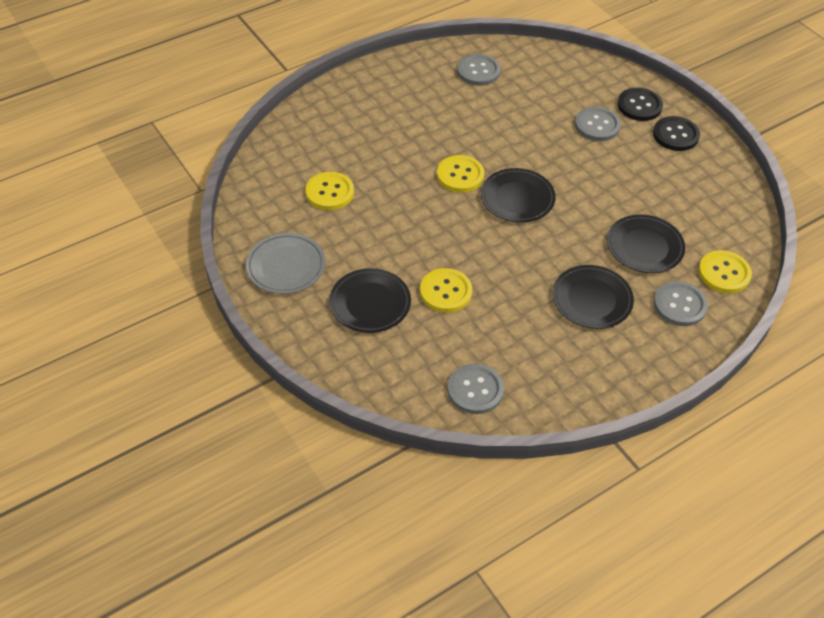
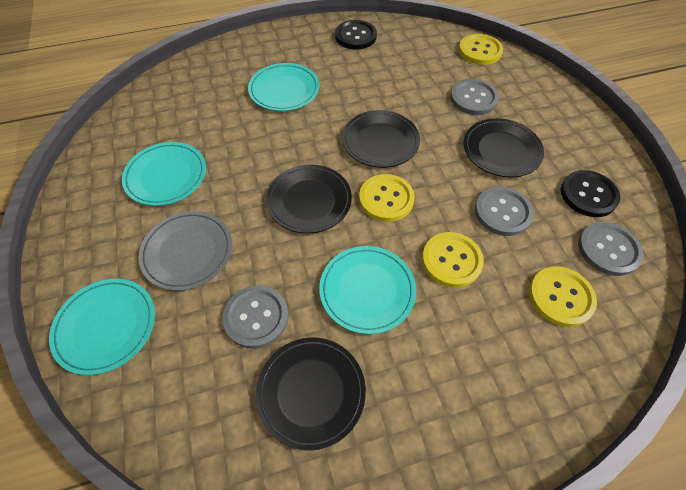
turquoise plate: 0 -> 4

